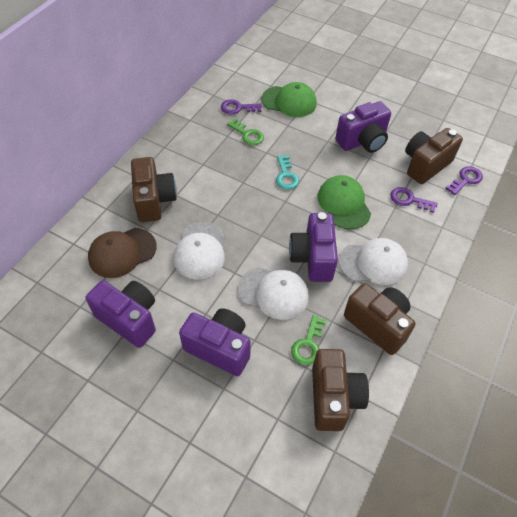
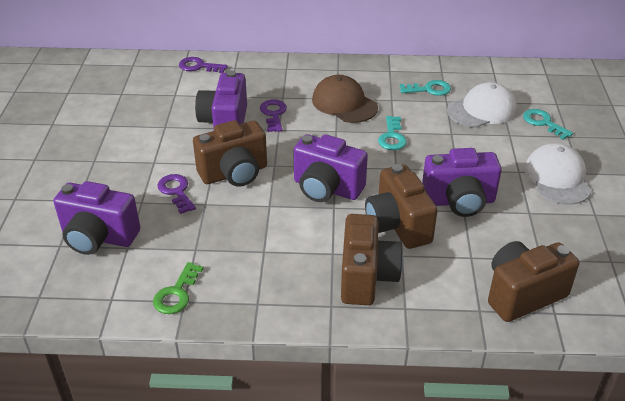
green cap: 2 -> 0
green key: 2 -> 1
turquoise key: 1 -> 3
white cap: 3 -> 2

